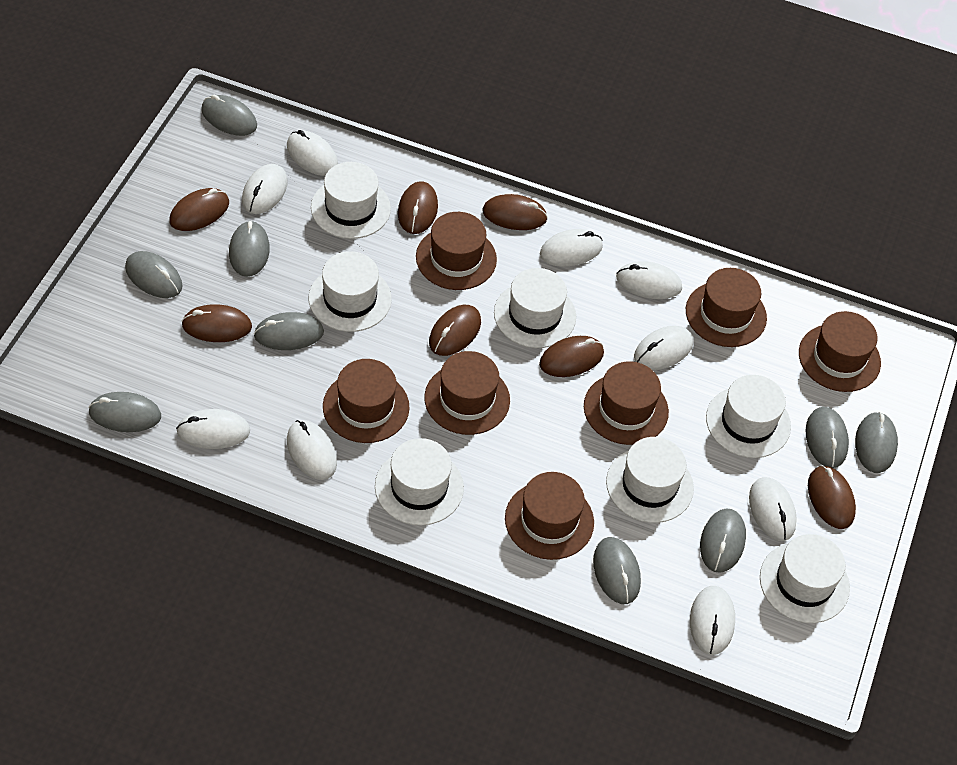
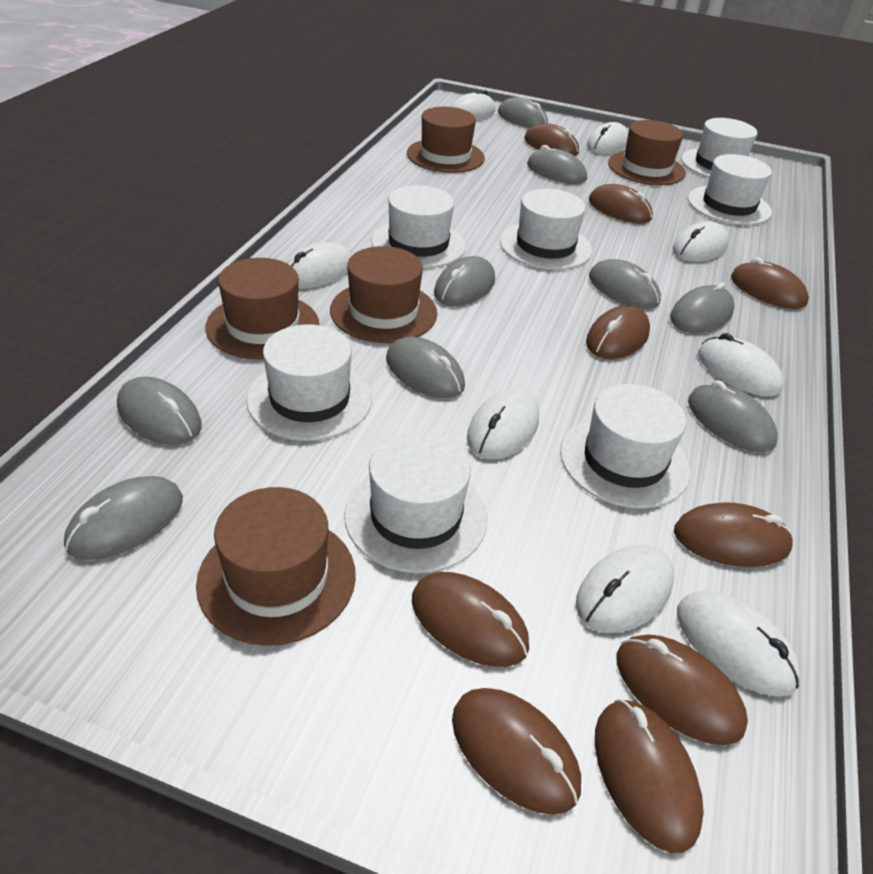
brown hat: 7 -> 5
brown mouse: 7 -> 9
white mouse: 9 -> 8

